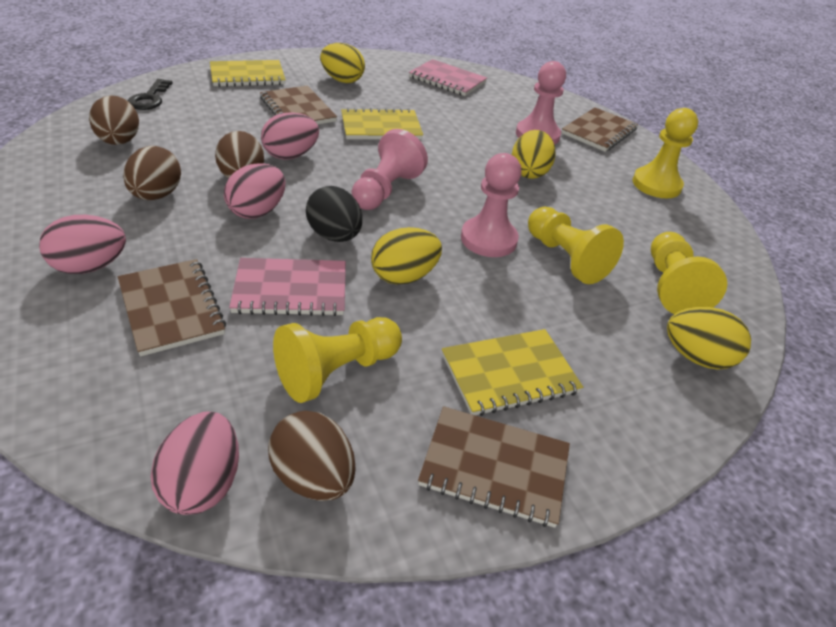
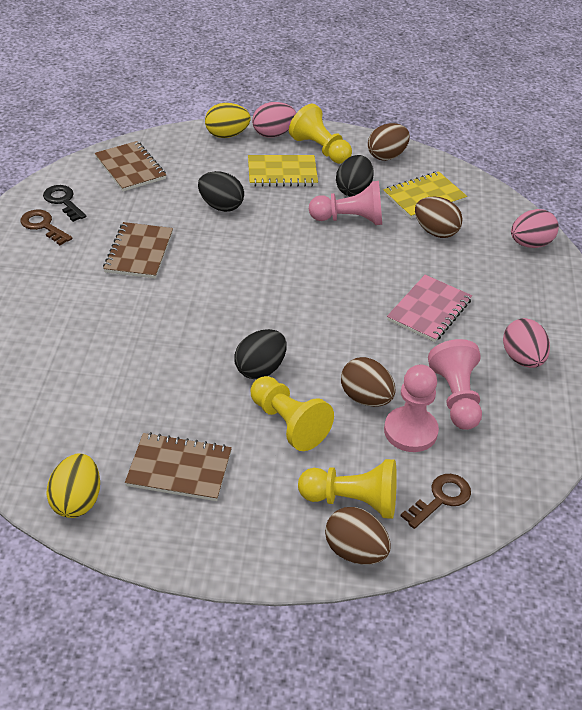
black egg: 1 -> 3
brown key: 0 -> 2
brown notebook: 4 -> 3
pink egg: 4 -> 3
pink notebook: 2 -> 1
yellow egg: 4 -> 2
yellow notebook: 3 -> 2
yellow pawn: 4 -> 3

